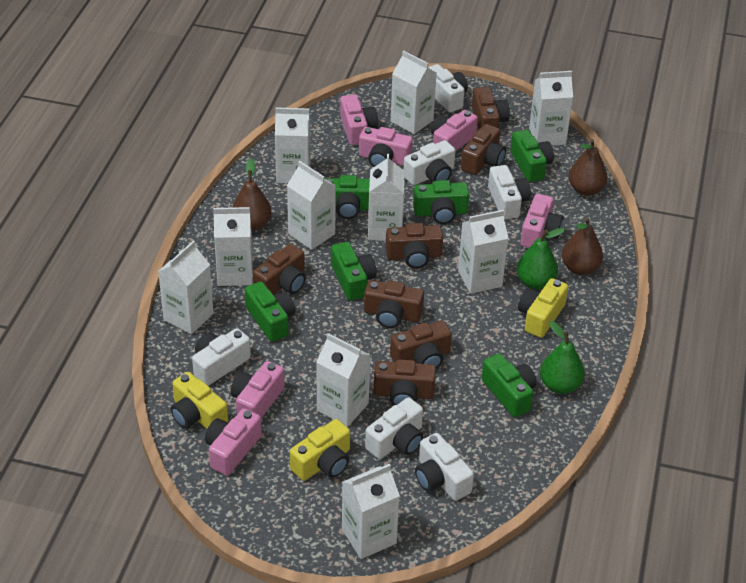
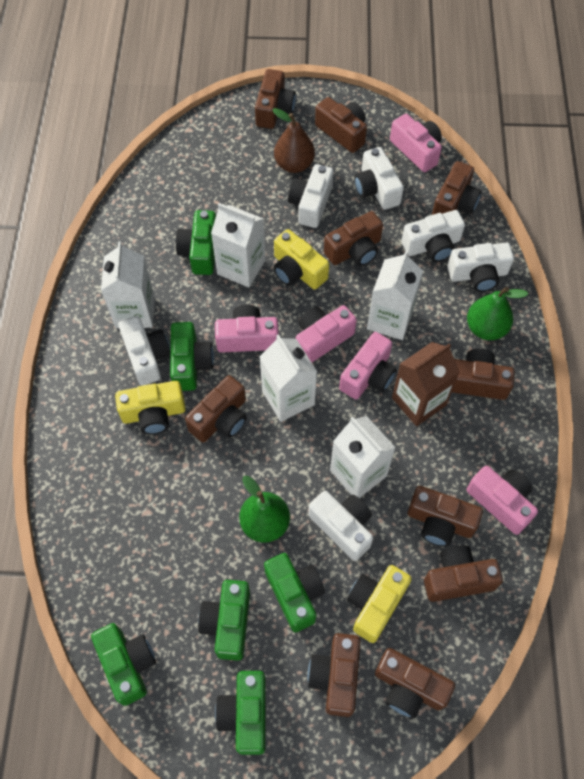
brown camera: 7 -> 10
brown carton: 0 -> 1
brown pear: 3 -> 1
pink camera: 6 -> 5
white carton: 10 -> 5

